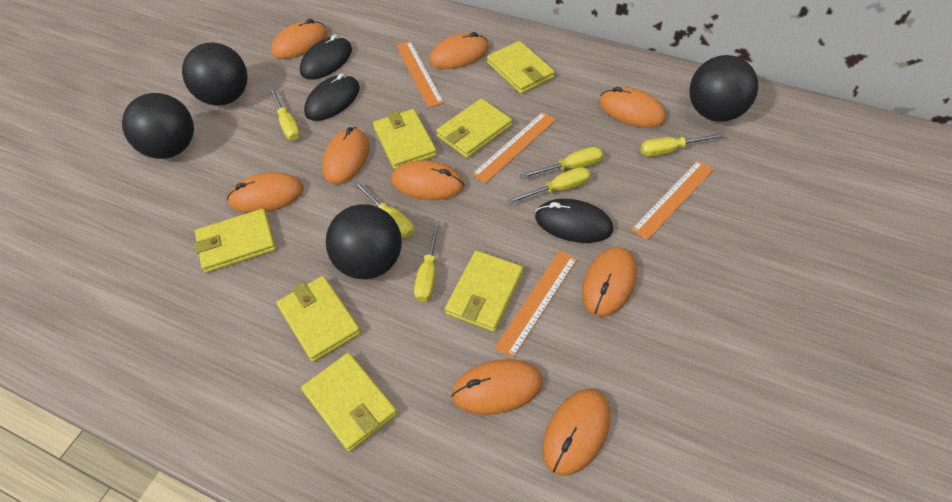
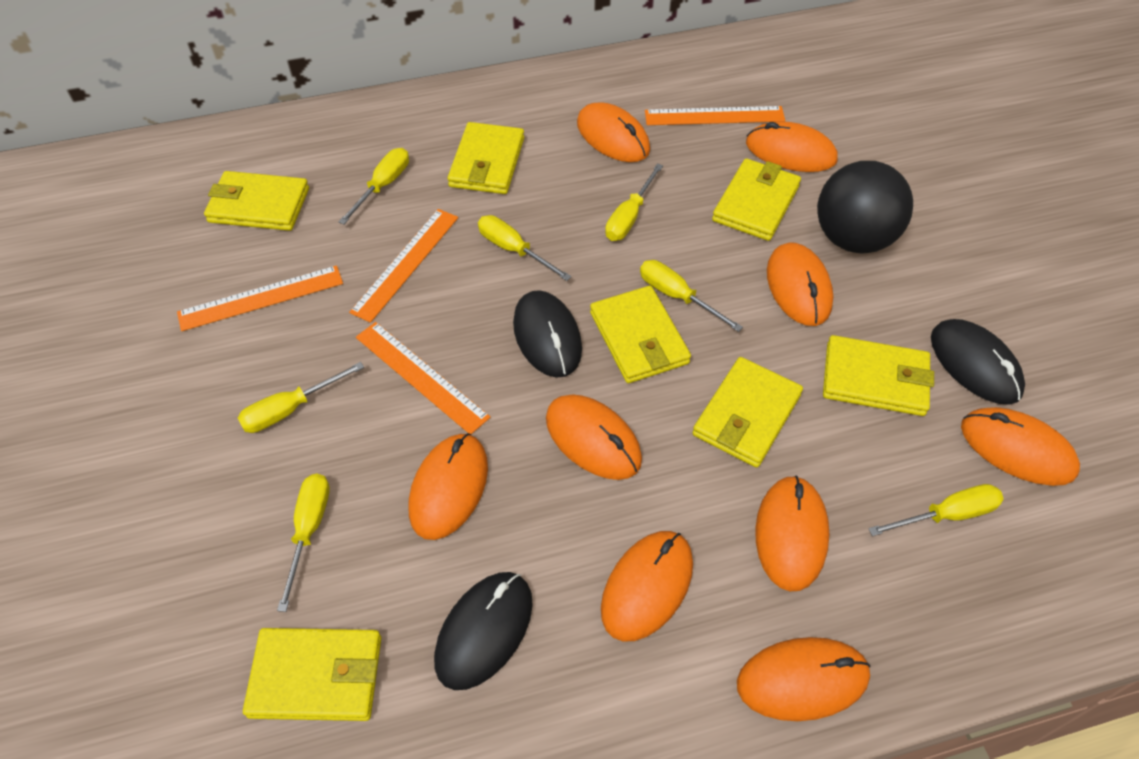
black ball: 4 -> 1
yellow screwdriver: 6 -> 7

